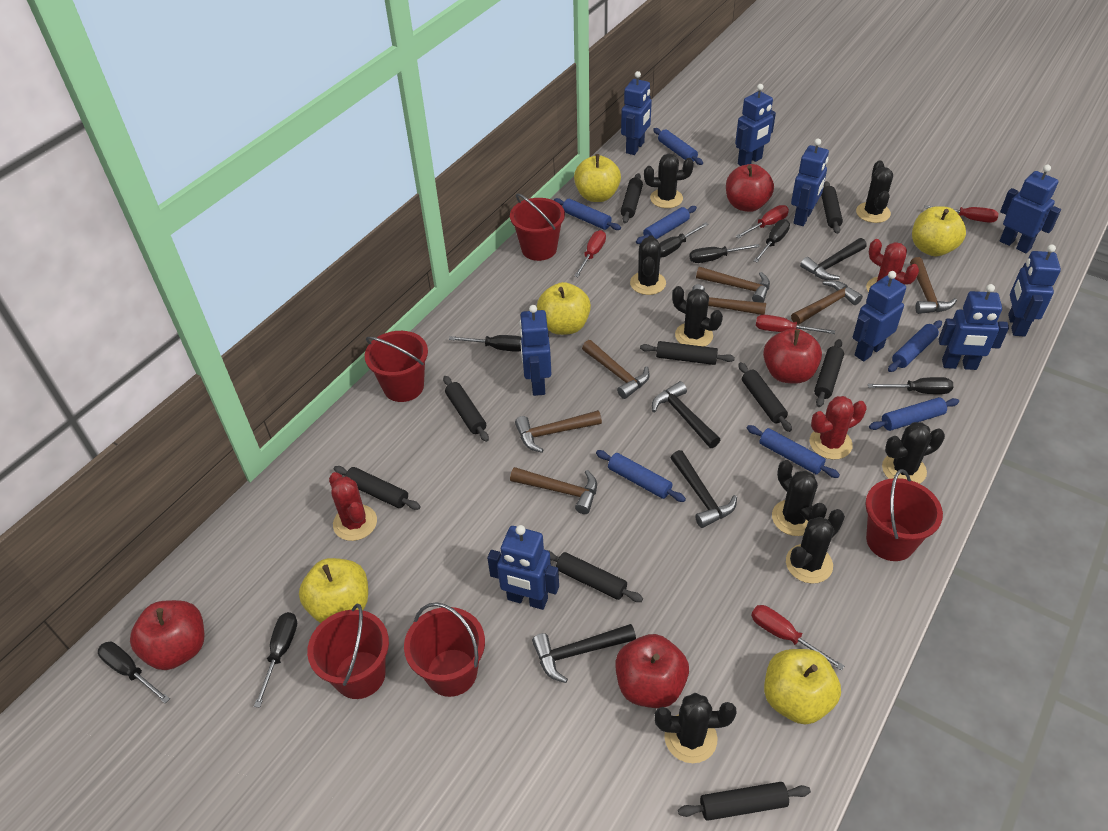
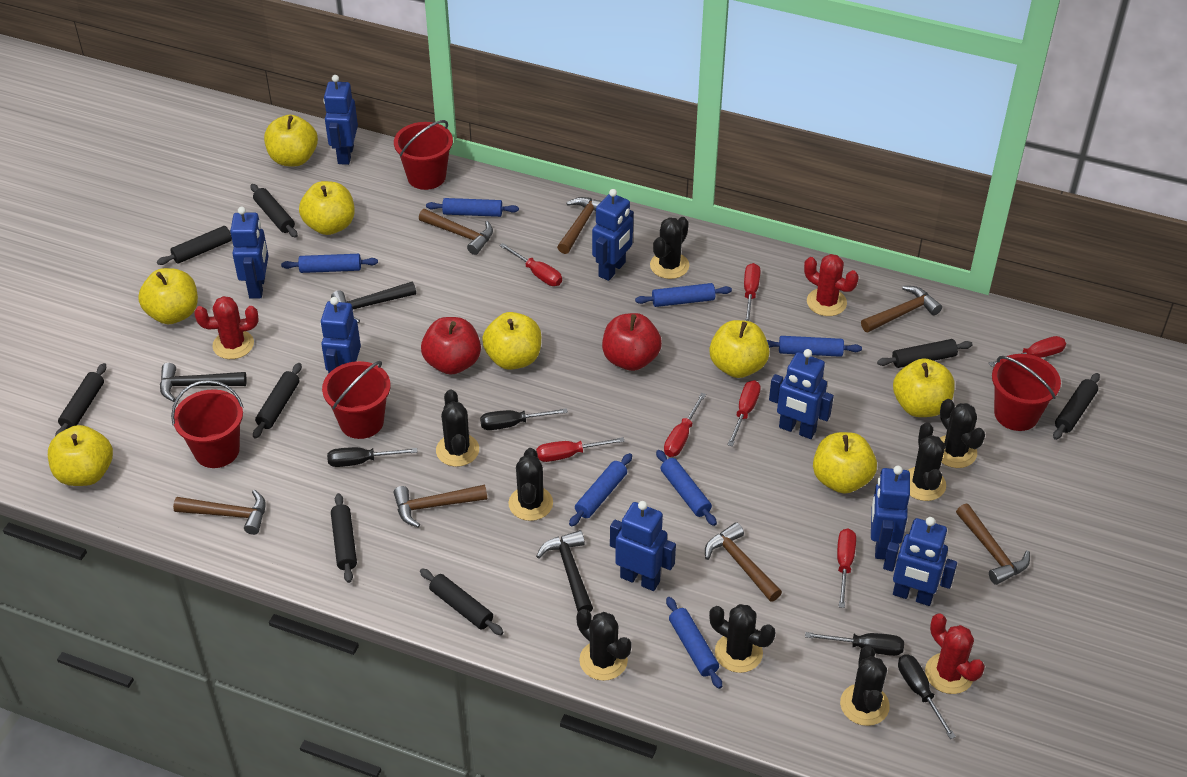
black hammer: 4 -> 3
black rolling pin: 9 -> 8
black screwdriver: 7 -> 4
blue robot: 9 -> 8
red apple: 4 -> 2
red bucket: 5 -> 4
red screwdriver: 5 -> 7
yellow apple: 5 -> 8

